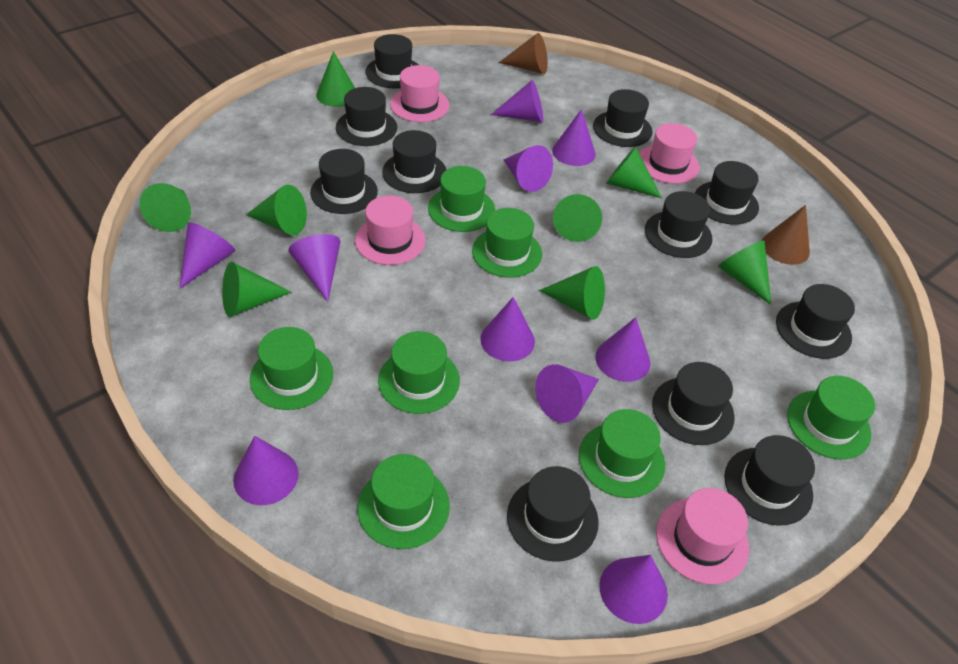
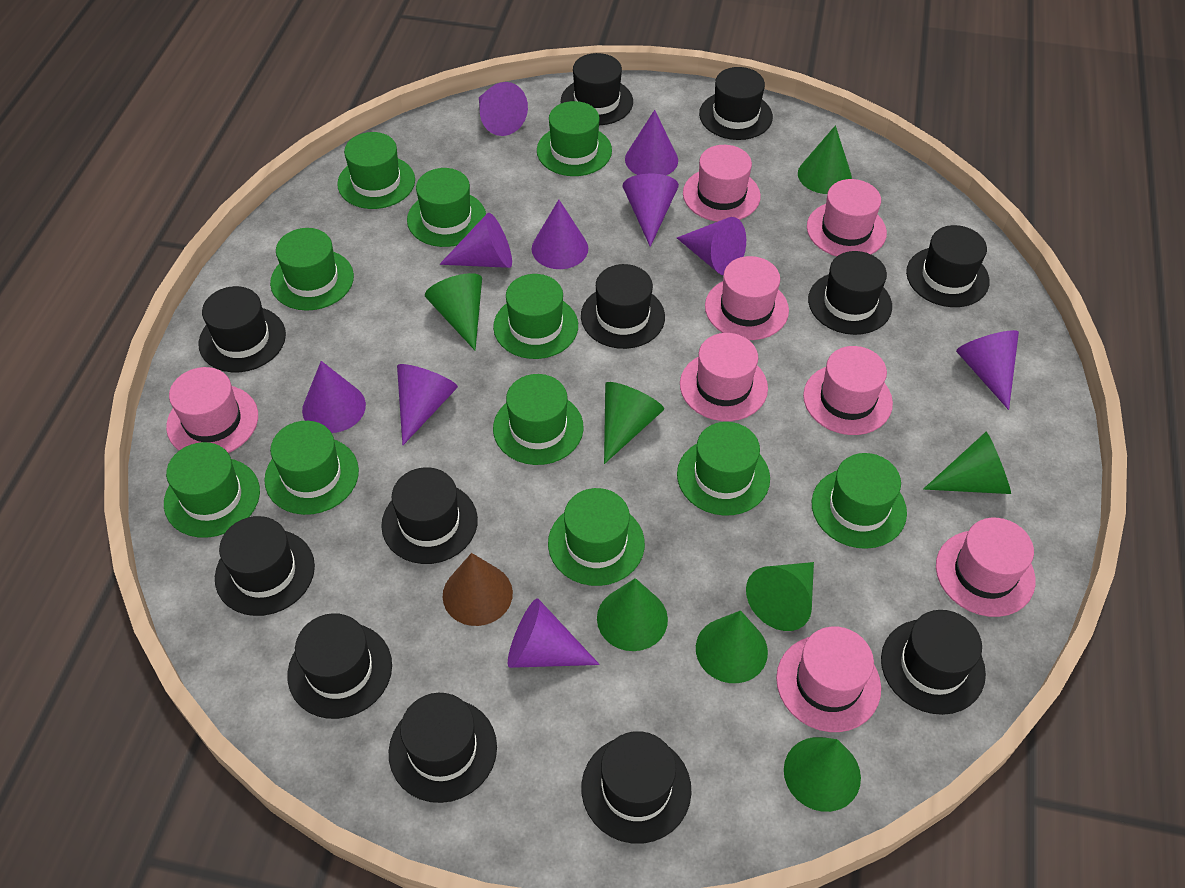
black hat: 11 -> 12
brown cone: 2 -> 1
green hat: 7 -> 11
pink hat: 4 -> 8

